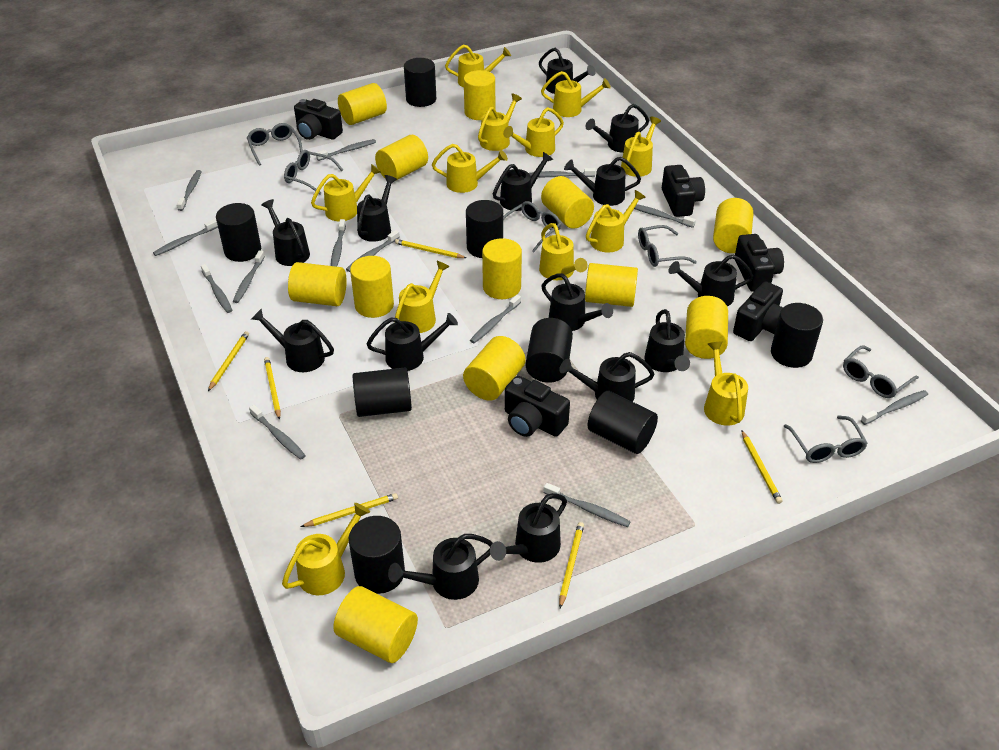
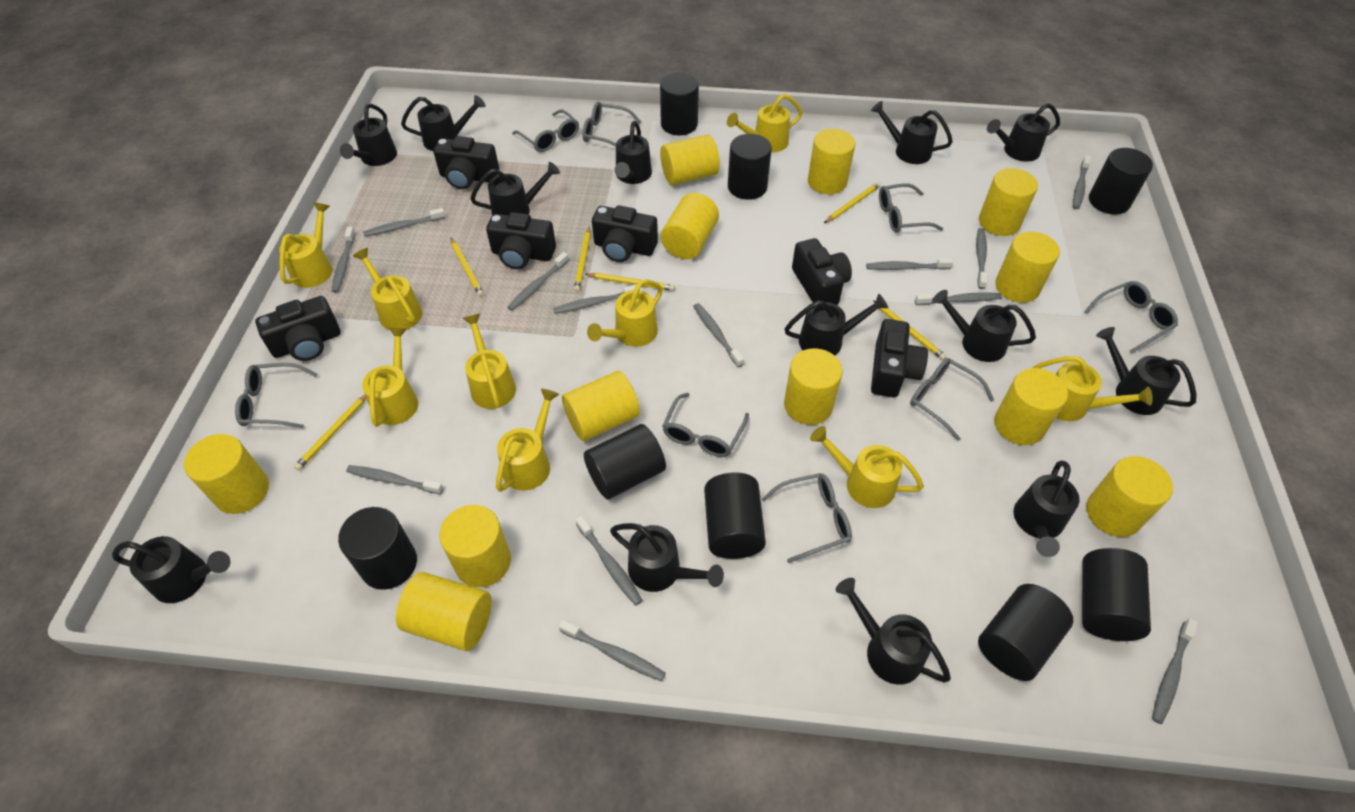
black camera: 5 -> 6
black watering can: 14 -> 13
grey glasses: 6 -> 8
yellow watering can: 12 -> 9

